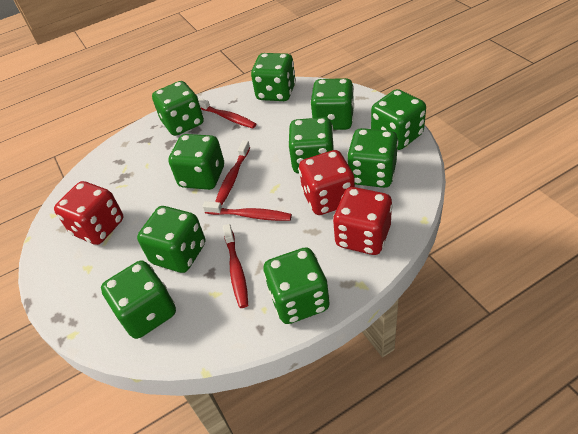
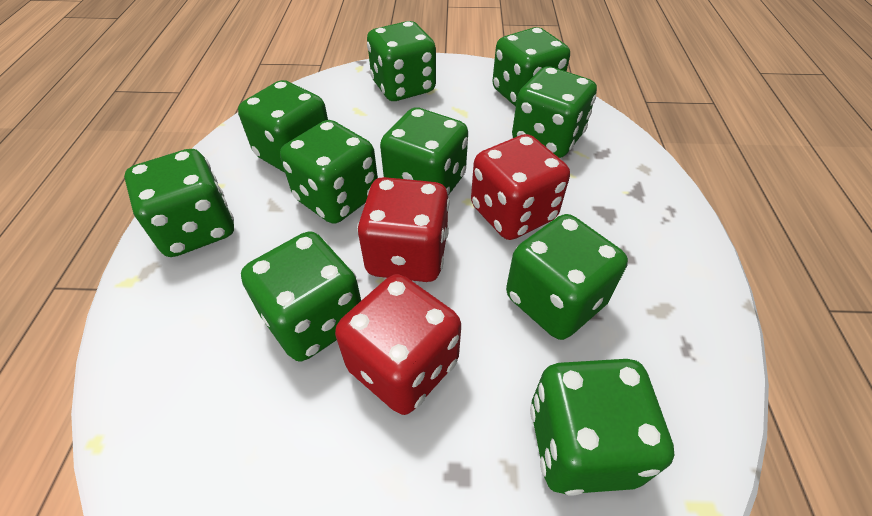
red toothbrush: 4 -> 0

